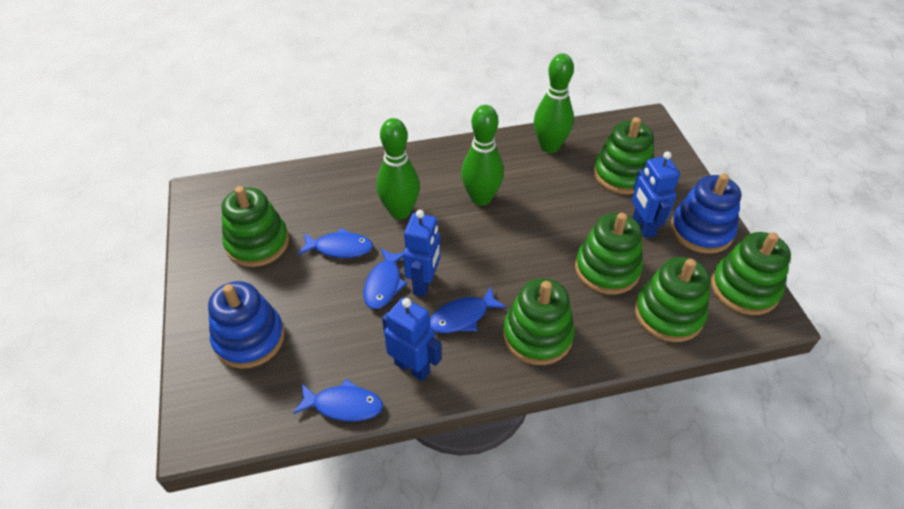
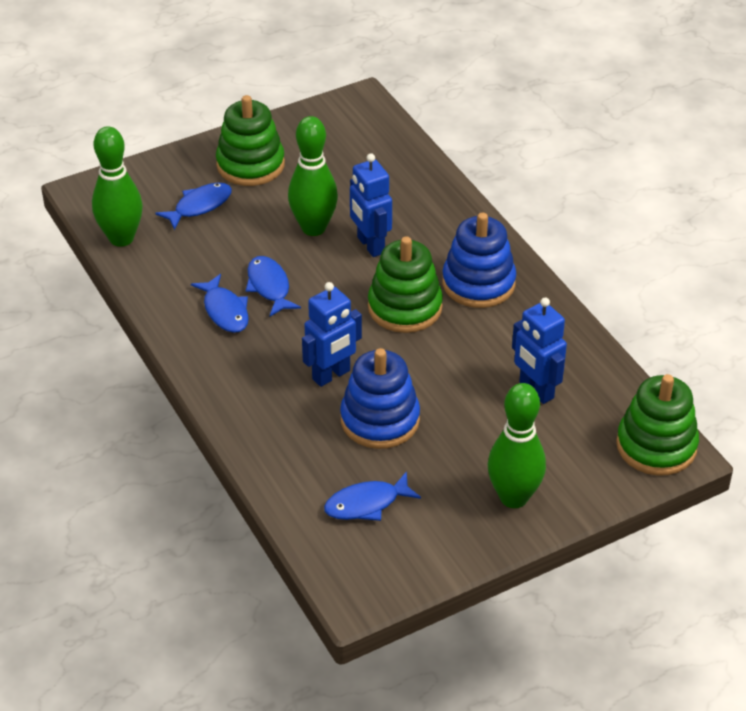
green stacking toy: 6 -> 3

